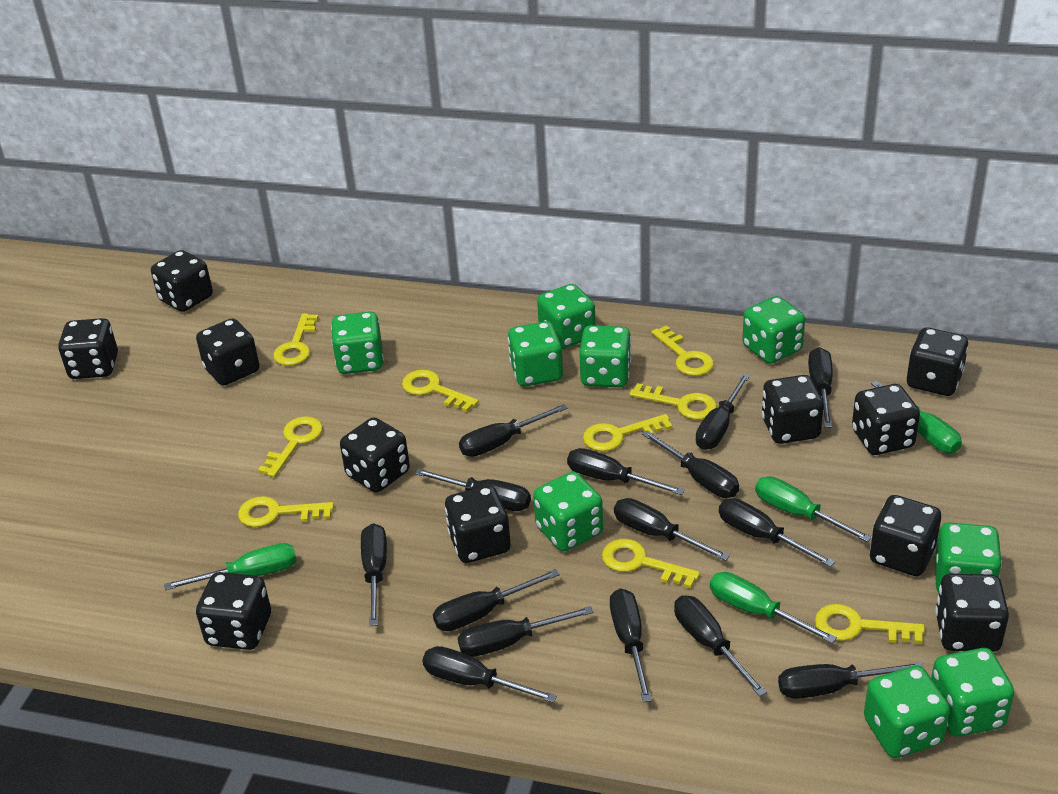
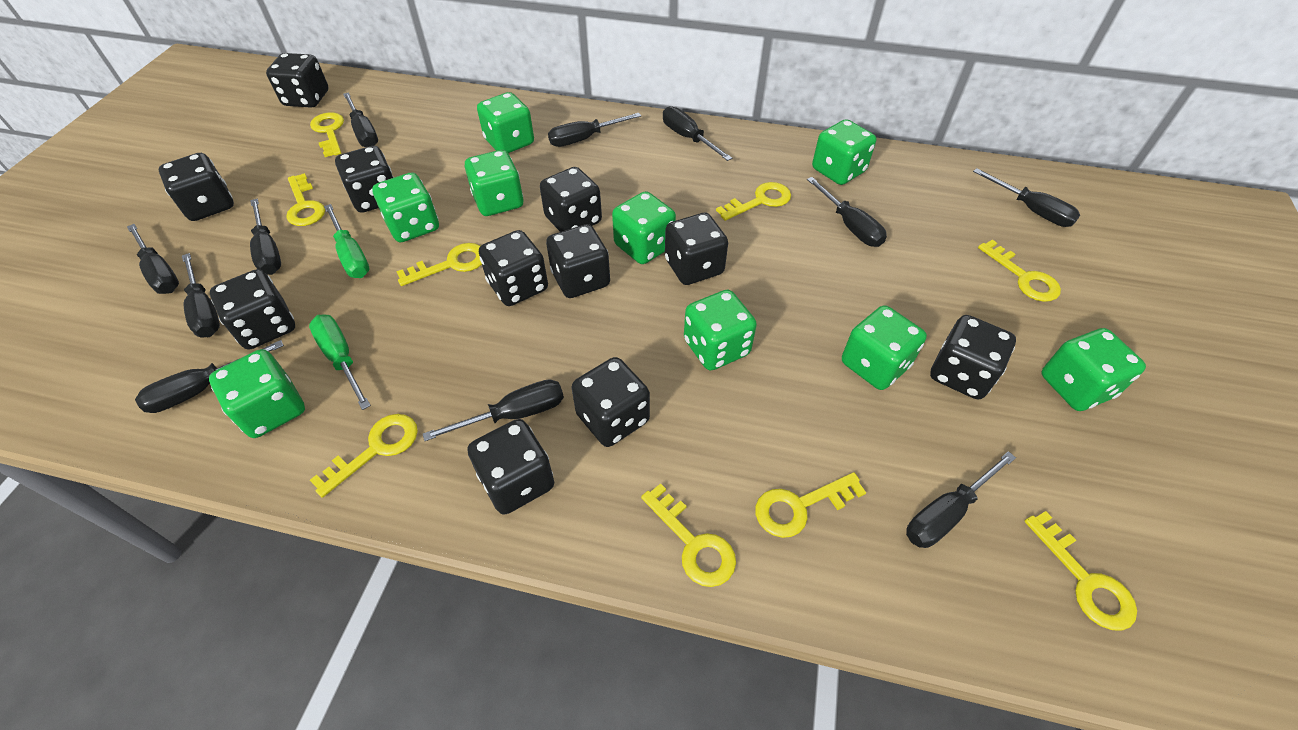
black screwdriver: 15 -> 11
green screwdriver: 4 -> 2

